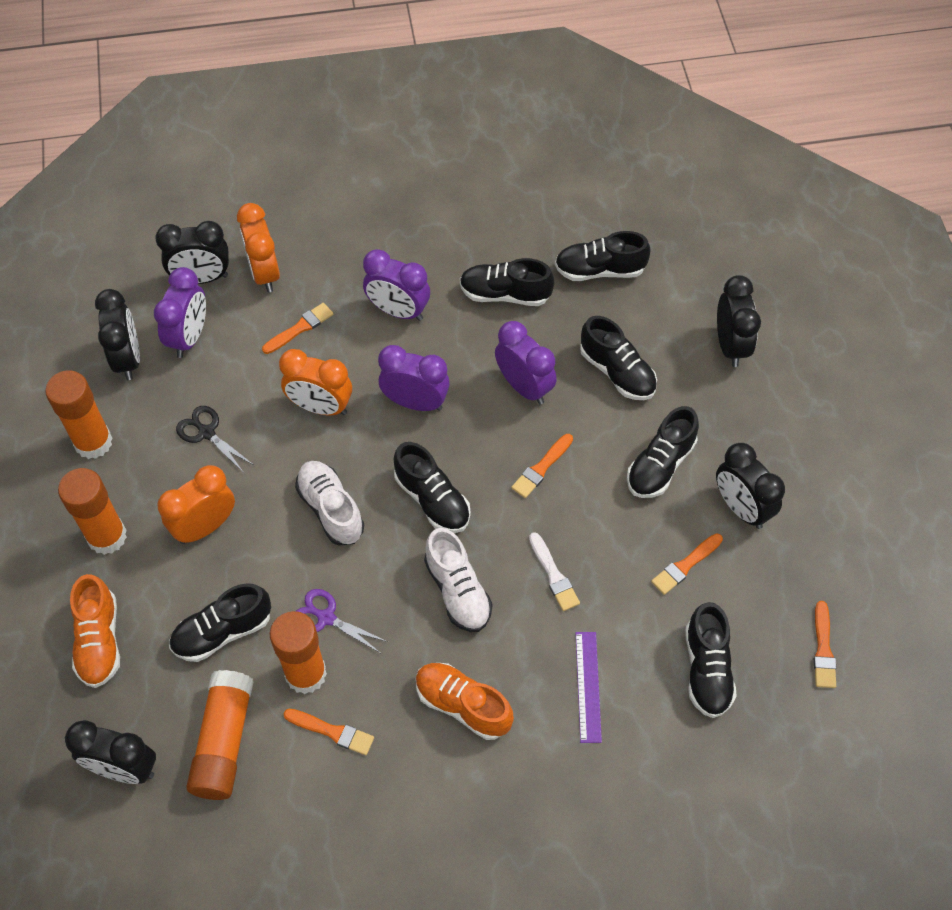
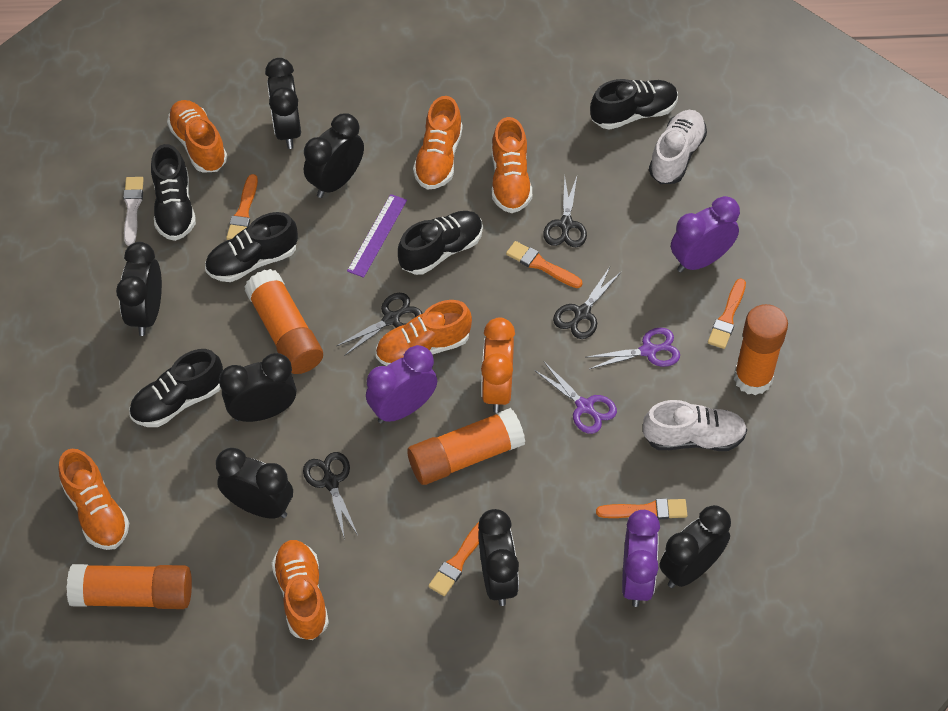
black clock: 5 -> 7
black scissors: 1 -> 4
black shoe: 7 -> 5
orange clock: 3 -> 1
orange shoe: 2 -> 6
purple clock: 4 -> 3
purple scissors: 1 -> 2

